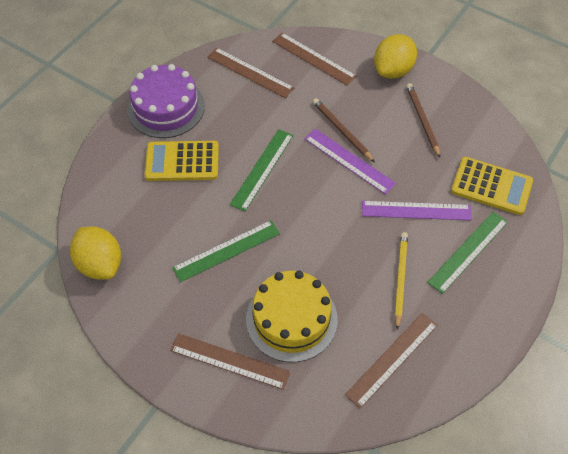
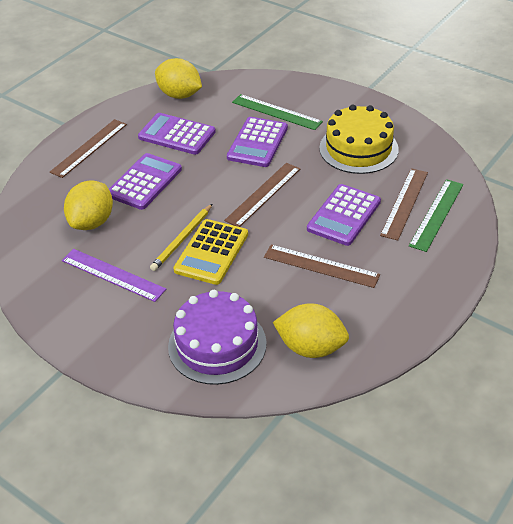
brown pencil: 2 -> 0
green ruler: 3 -> 2
purple calculator: 0 -> 4
purple ruler: 2 -> 1
yellow calculator: 2 -> 1
yellow lemon: 2 -> 3

